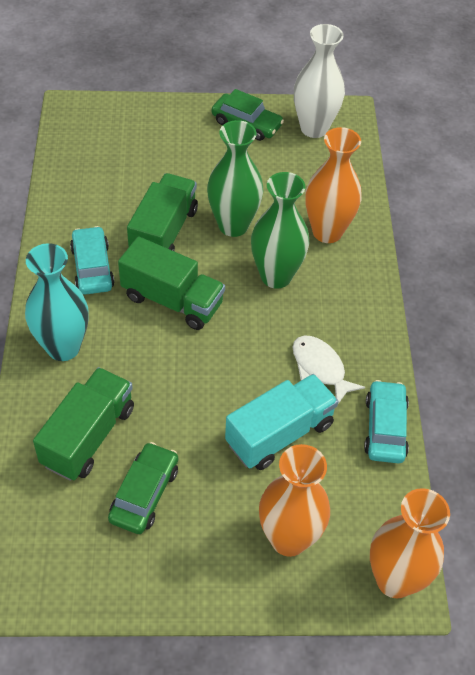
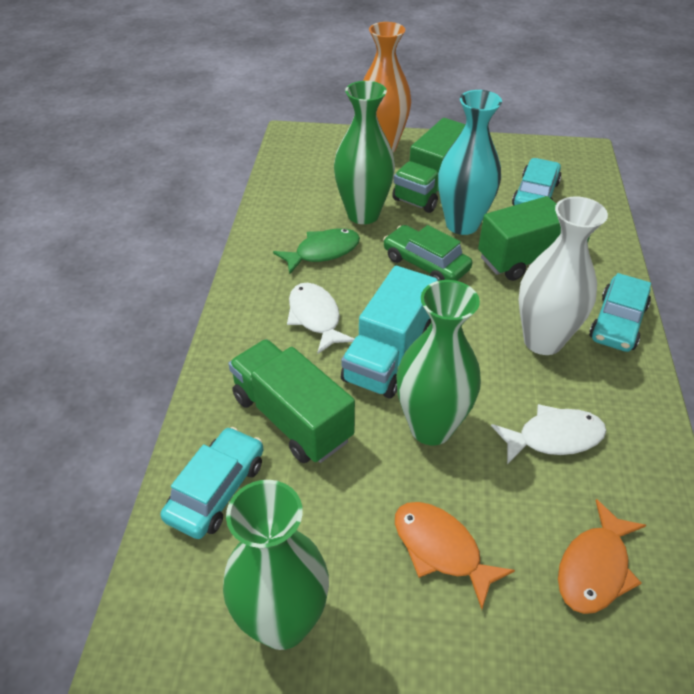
green car: 2 -> 1
green fish: 0 -> 1
green vase: 2 -> 3
orange fish: 0 -> 2
orange vase: 3 -> 1
turquoise car: 2 -> 3
white fish: 1 -> 2

